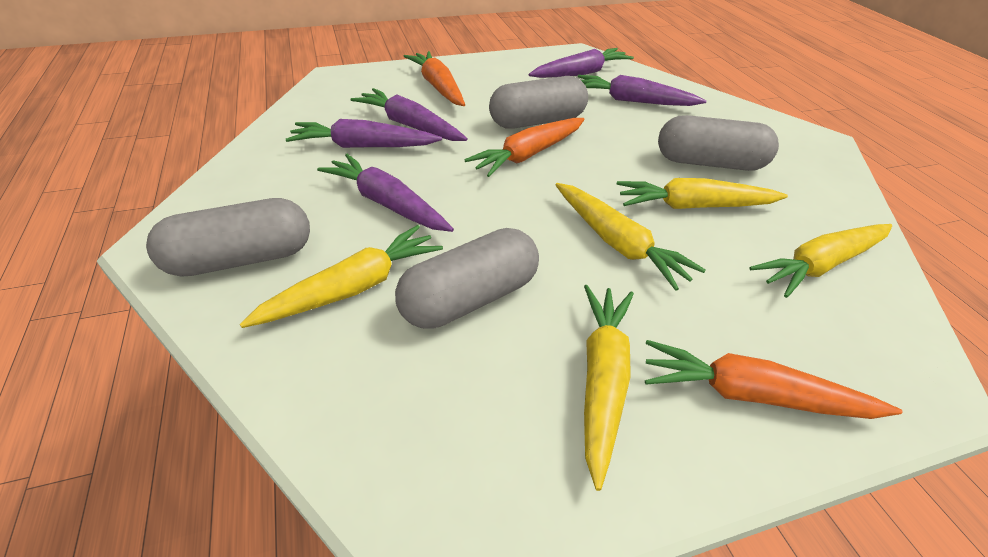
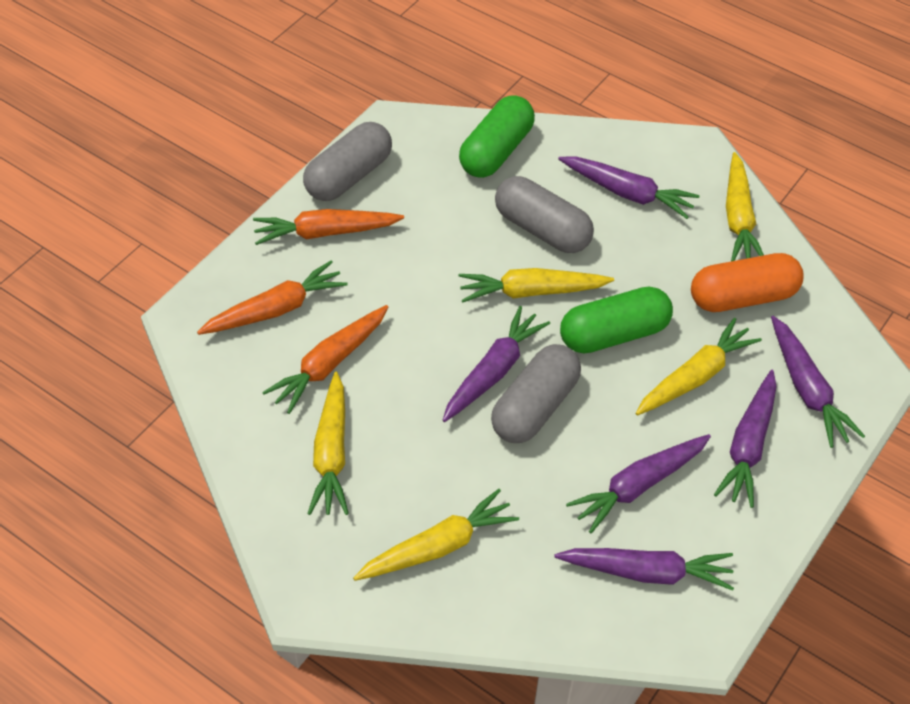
green capsule: 0 -> 2
grey capsule: 4 -> 3
orange capsule: 0 -> 1
purple carrot: 5 -> 6

